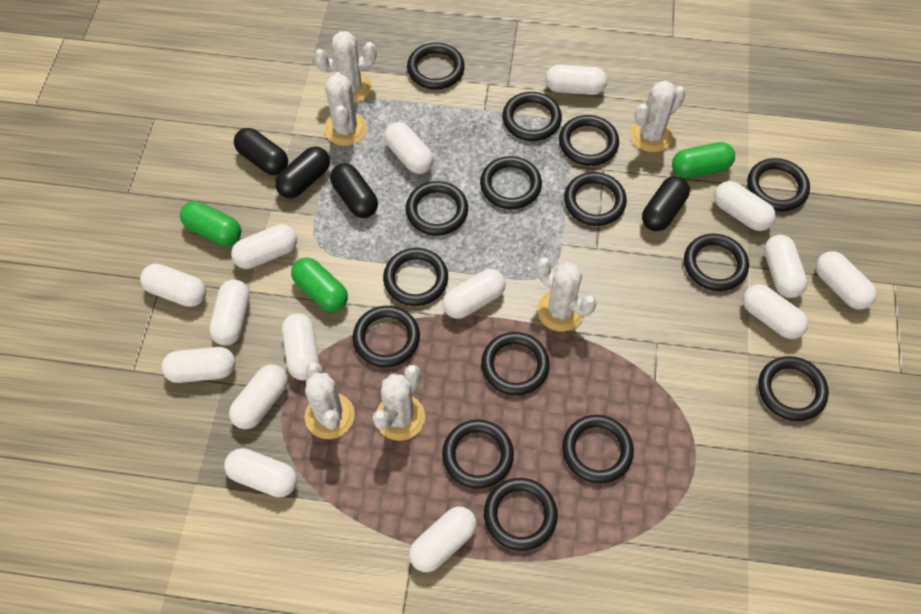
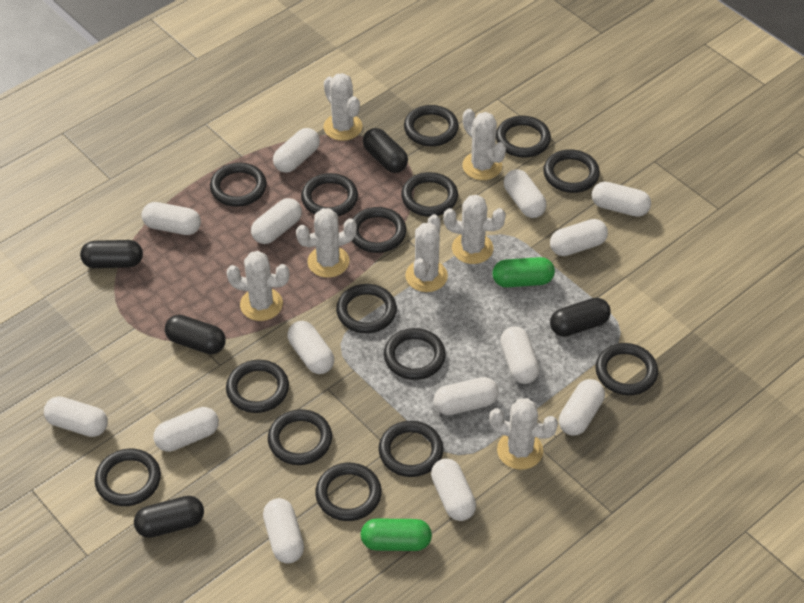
black capsule: 4 -> 5
green capsule: 3 -> 2
white cactus: 6 -> 7
white capsule: 15 -> 14

